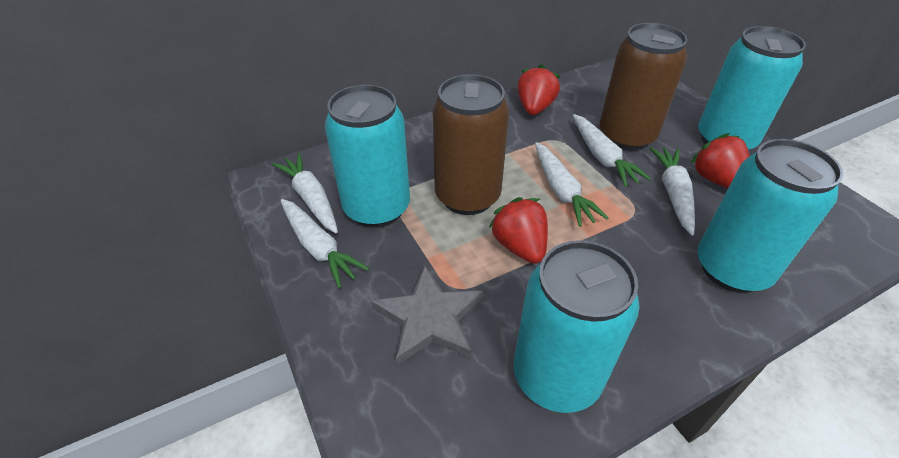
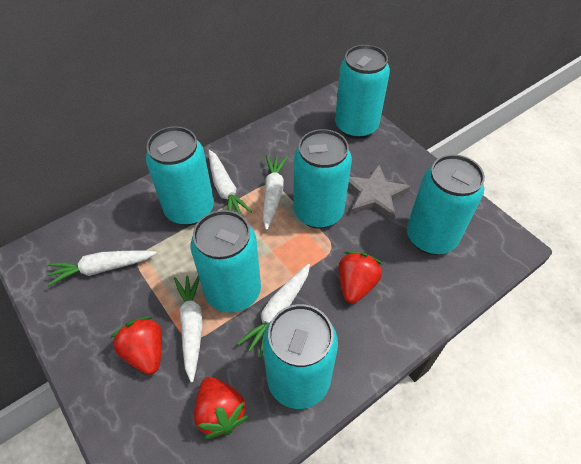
brown can: 2 -> 0
turquoise can: 4 -> 6

